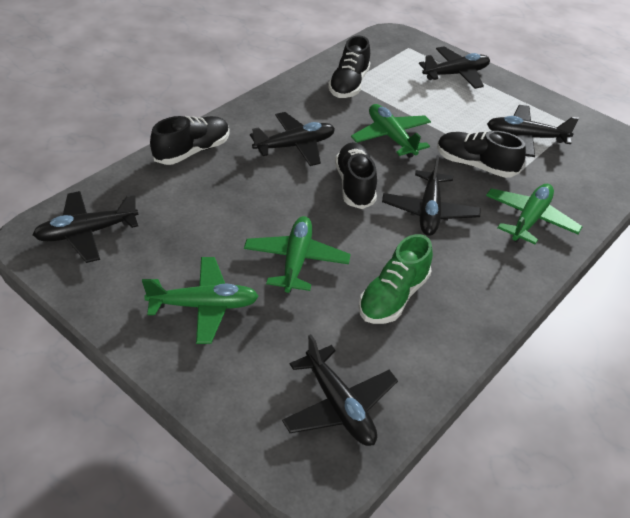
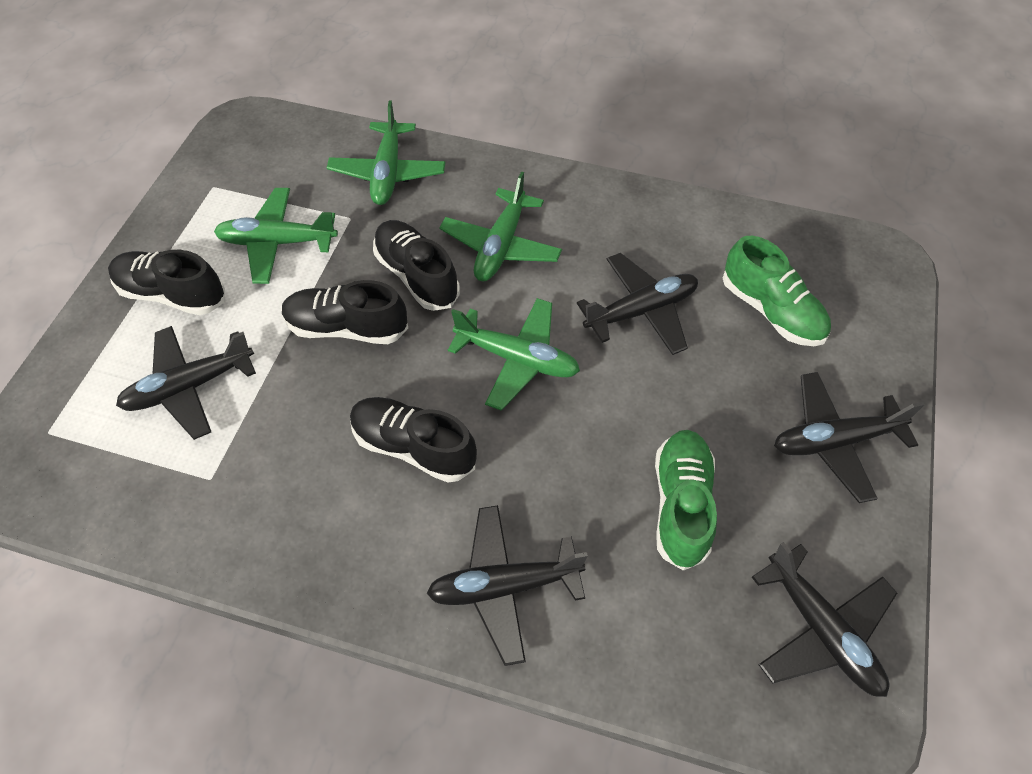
black plane: 6 -> 5
green shoe: 1 -> 2

